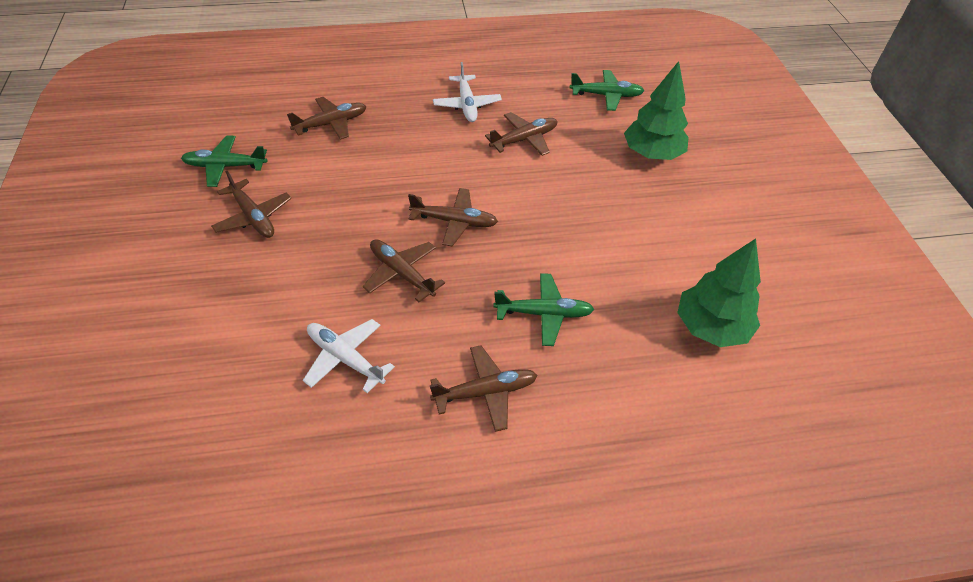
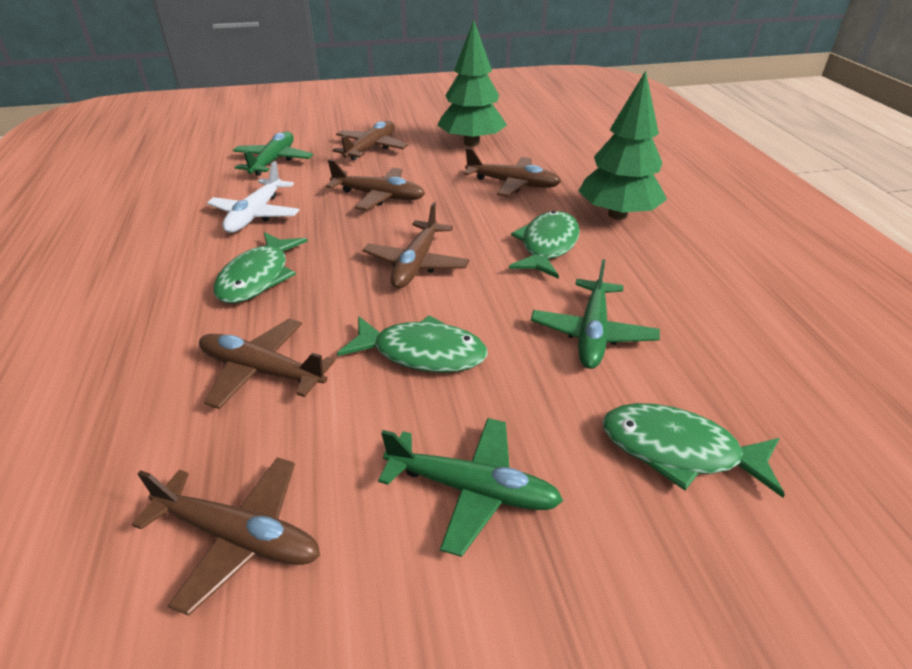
green fish: 0 -> 4
white plane: 2 -> 1

